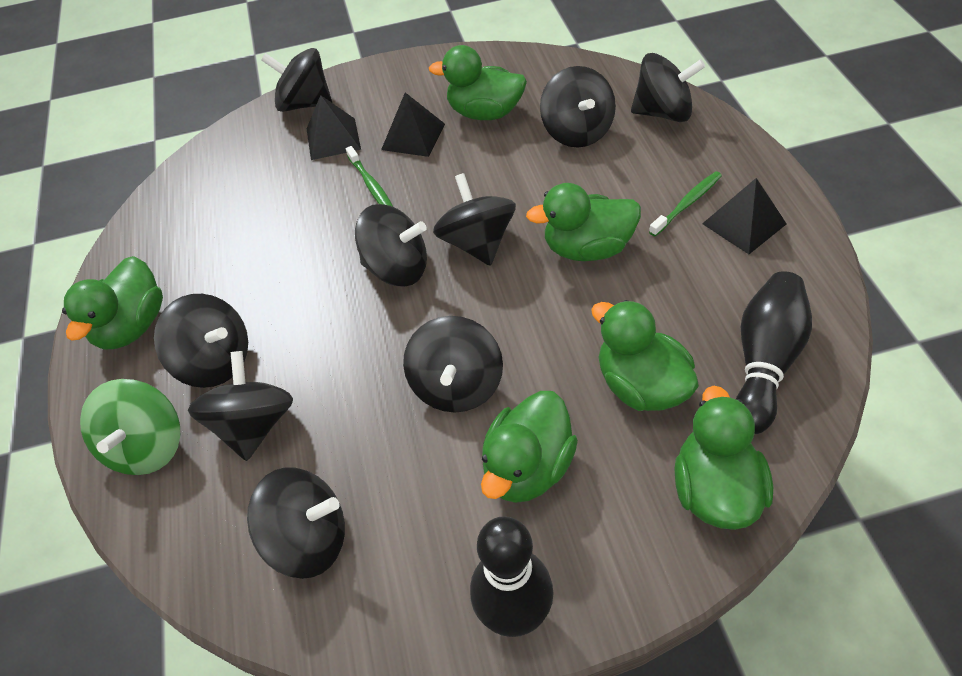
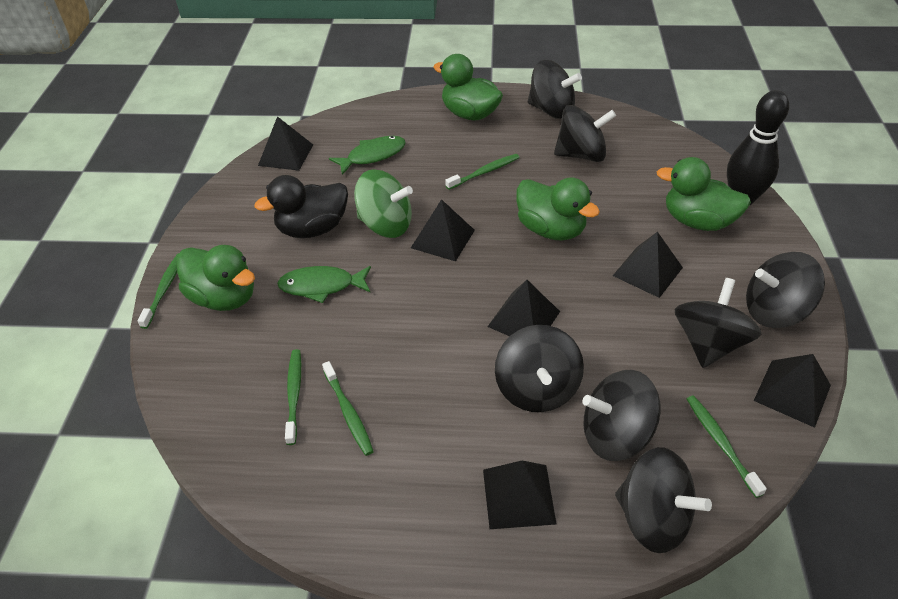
black bowling pin: 2 -> 1
black duck: 0 -> 1
black pyramid: 3 -> 6
black spinning top: 9 -> 7
green duck: 6 -> 4
green fish: 0 -> 2
green toothbrush: 2 -> 5

